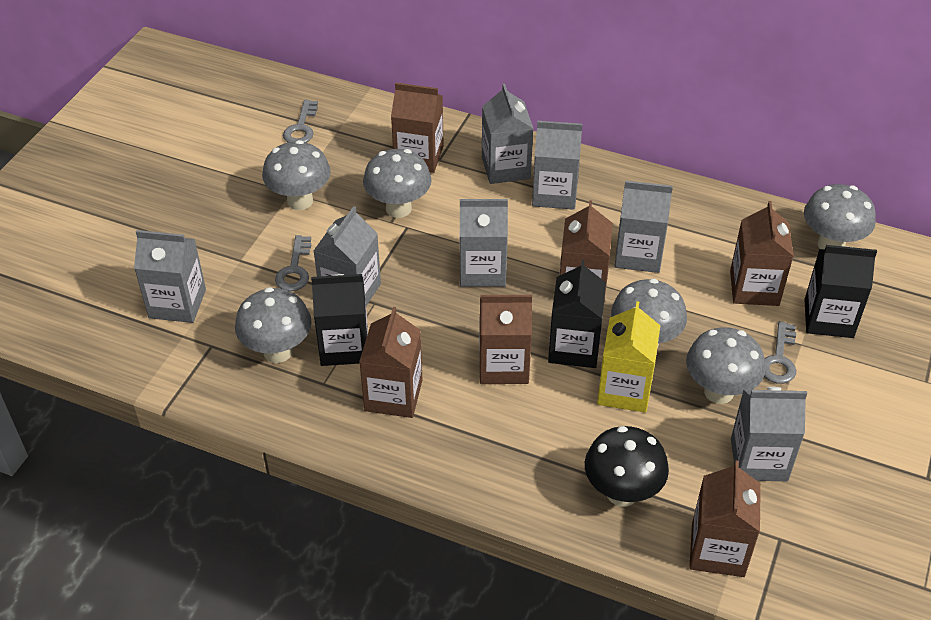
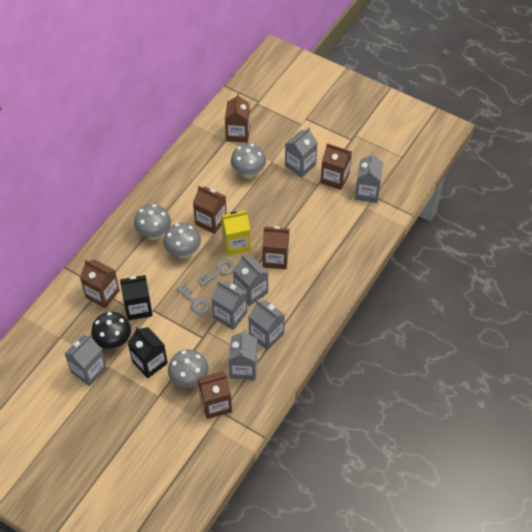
black carton: 3 -> 2
grey key: 3 -> 2
grey mushroom: 6 -> 4

